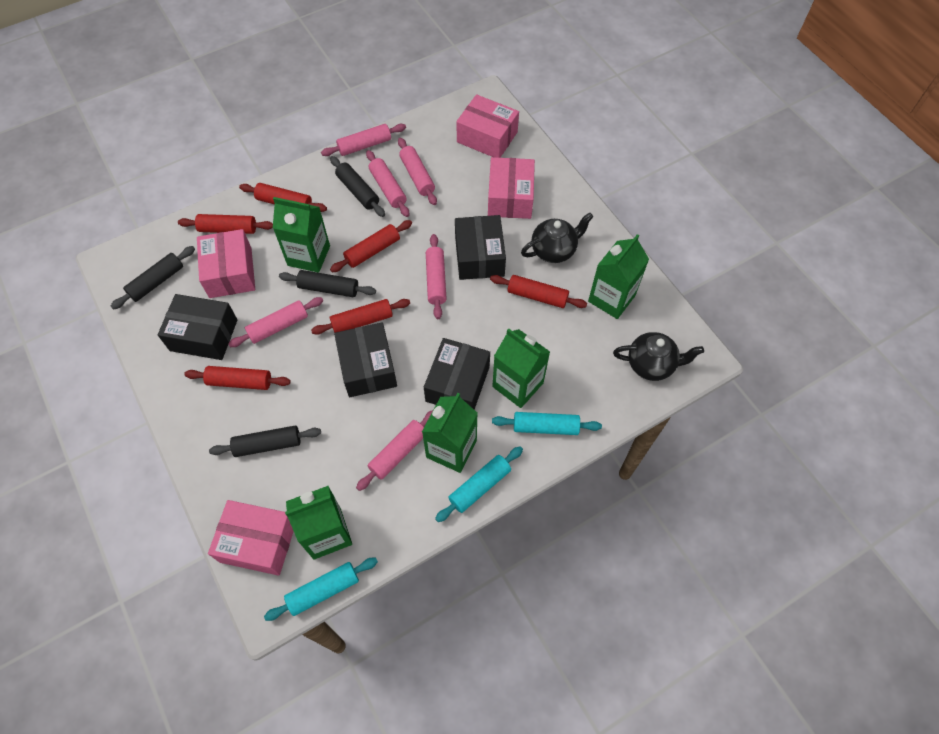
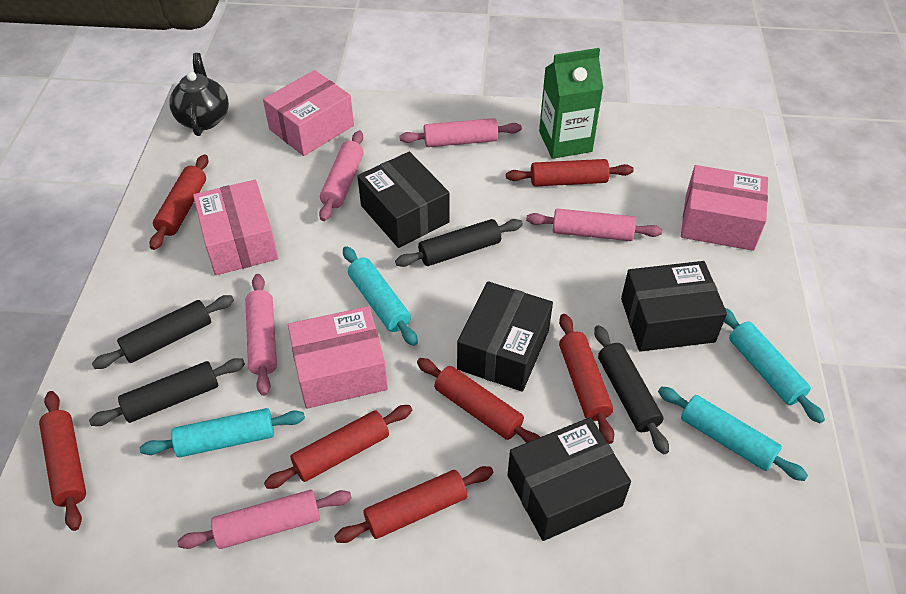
black teapot: 2 -> 1
green carton: 5 -> 1
pink rolling pin: 6 -> 5
red rolling pin: 6 -> 7
turquoise rolling pin: 3 -> 4

